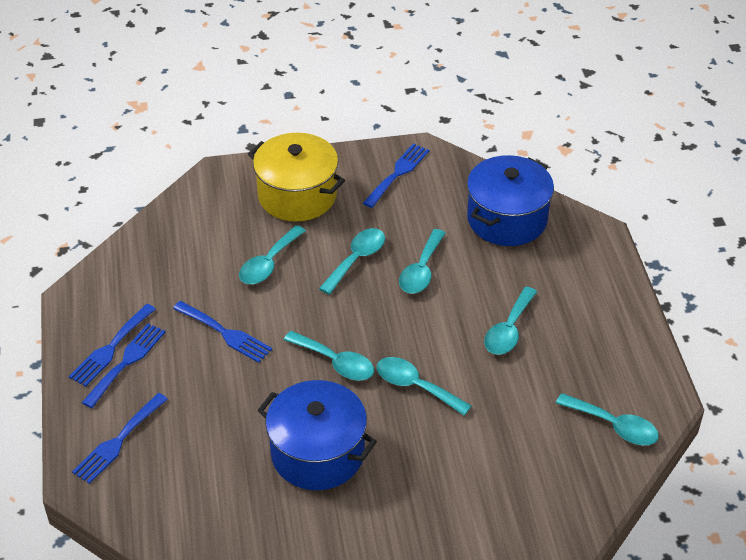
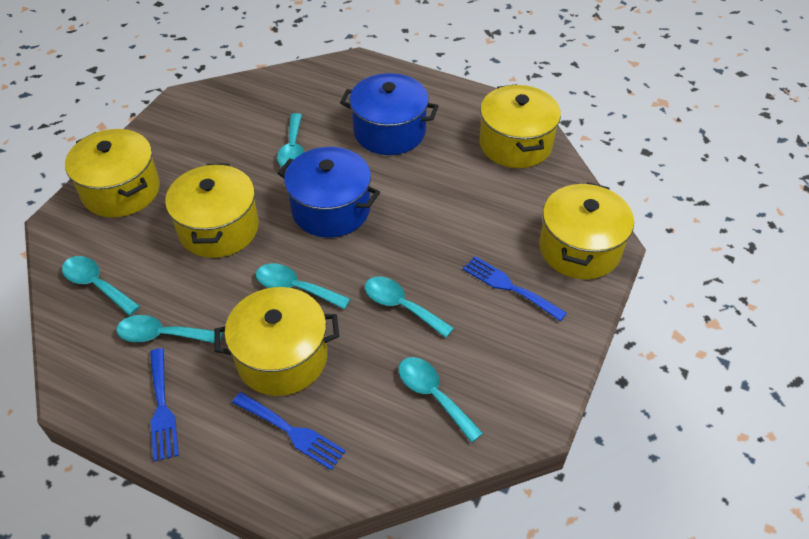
blue fork: 5 -> 3
turquoise spoon: 7 -> 6
yellow pot: 1 -> 5

